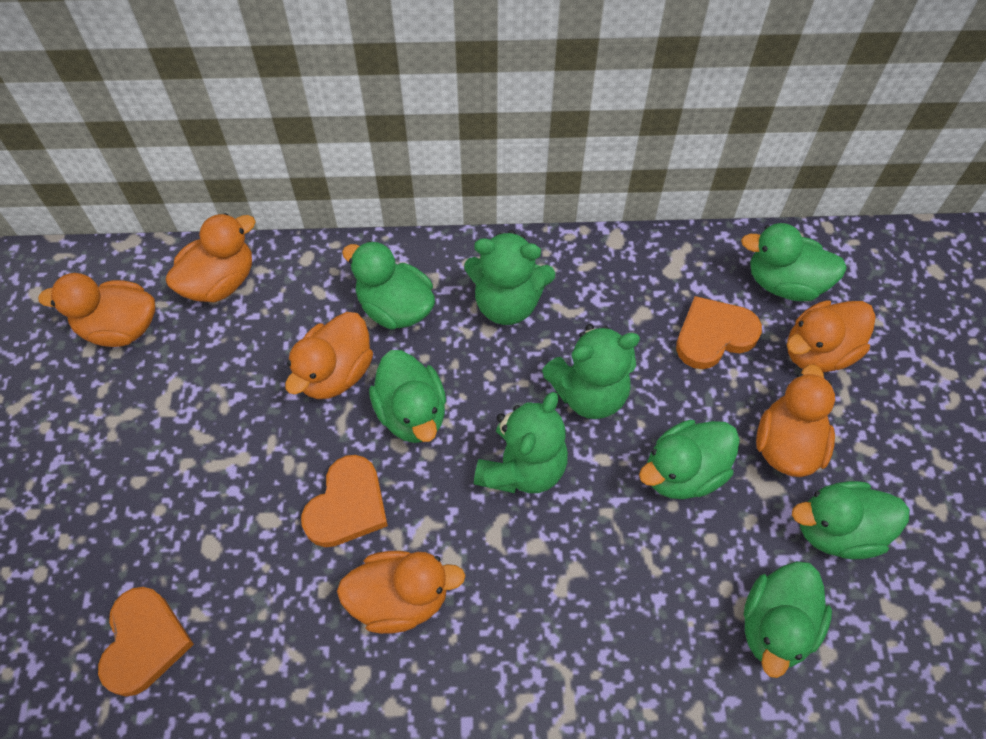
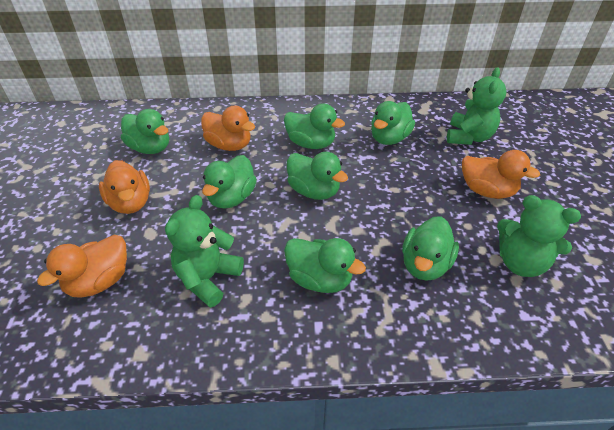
green duck: 6 -> 7
orange duck: 6 -> 4
orange heart: 3 -> 0

